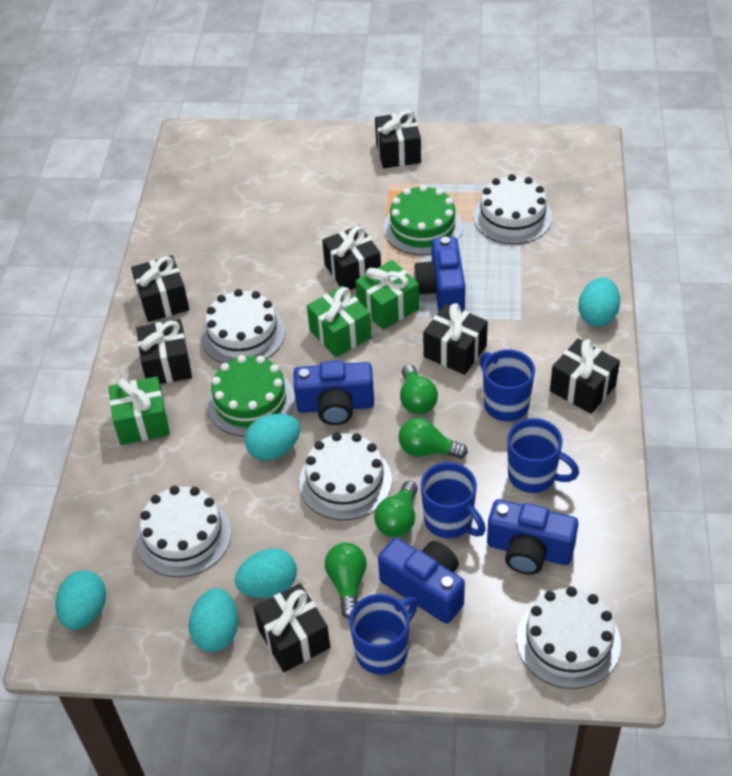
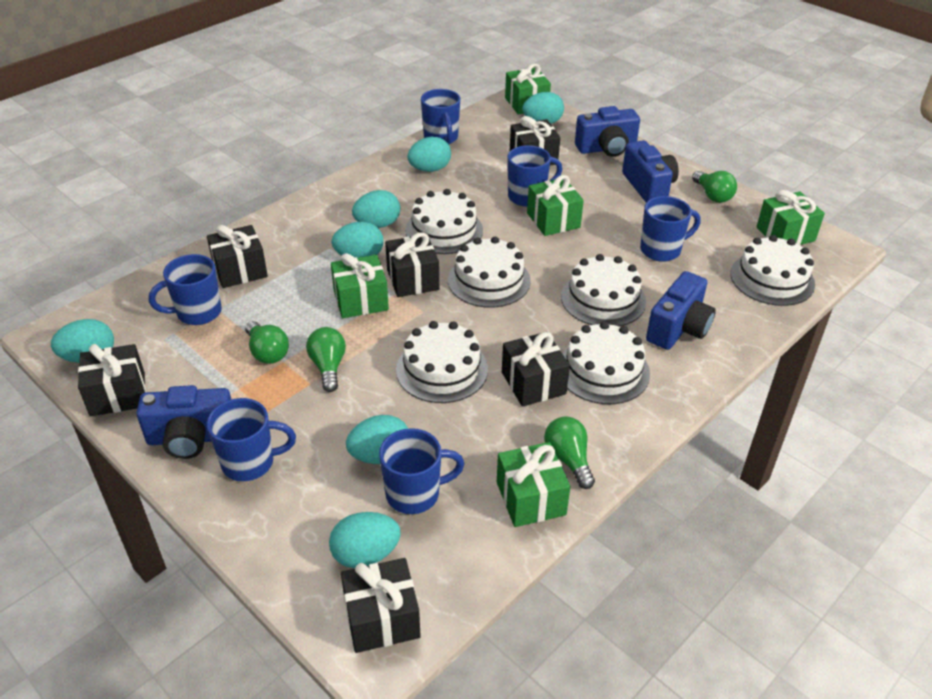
black gift: 7 -> 6
blue mug: 4 -> 6
green cake: 2 -> 0
green gift: 3 -> 5
turquoise egg: 5 -> 7
white cake: 5 -> 6

